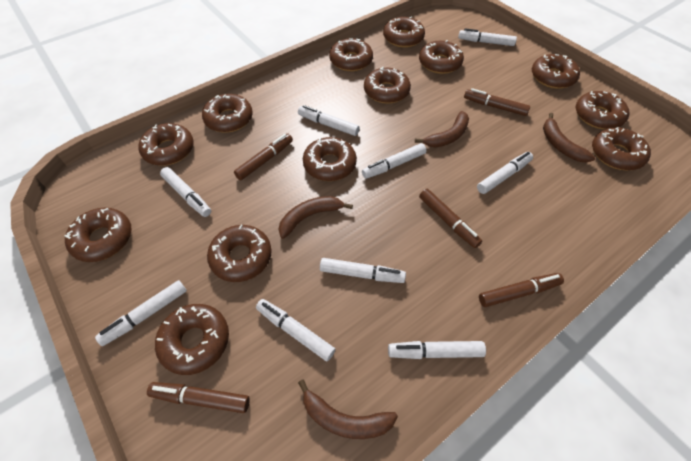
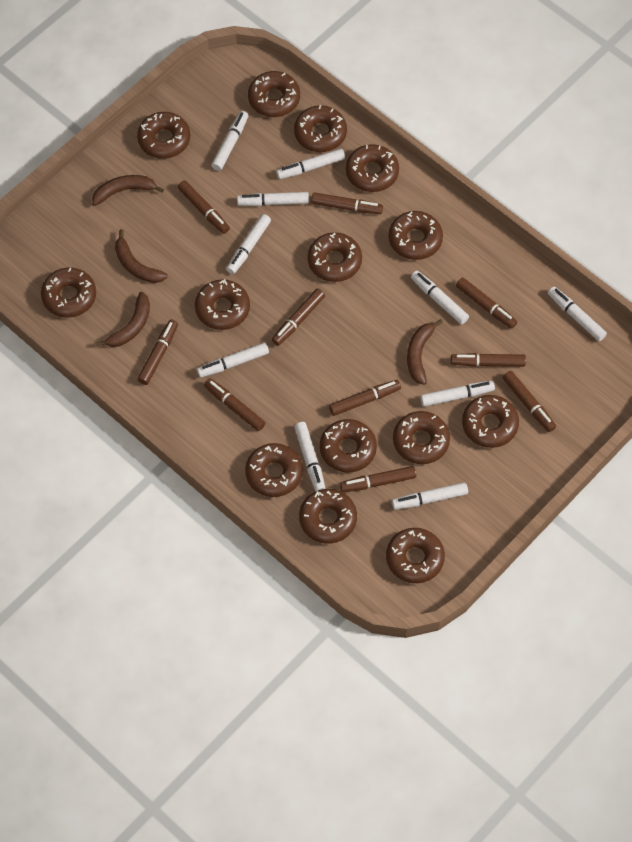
brown donut: 13 -> 14
brown marker: 5 -> 10
white marker: 9 -> 10

